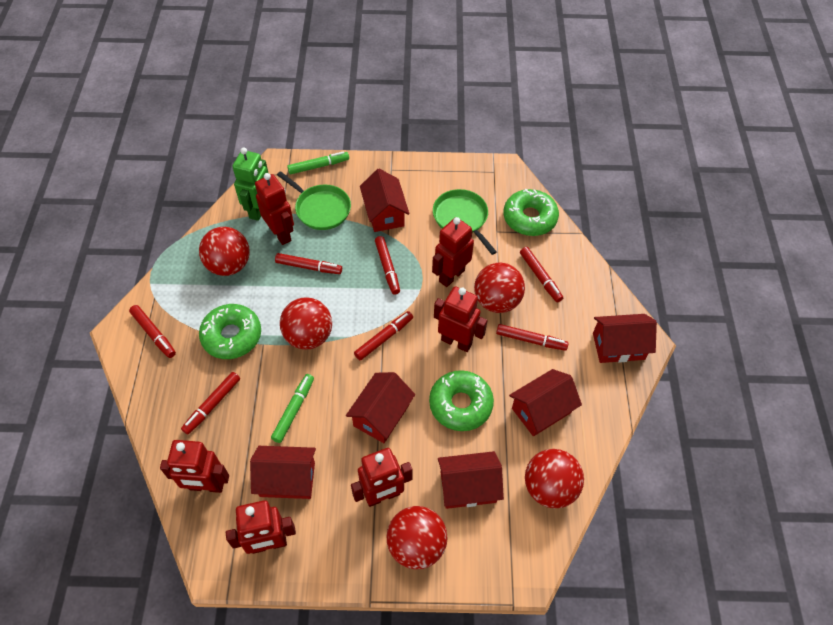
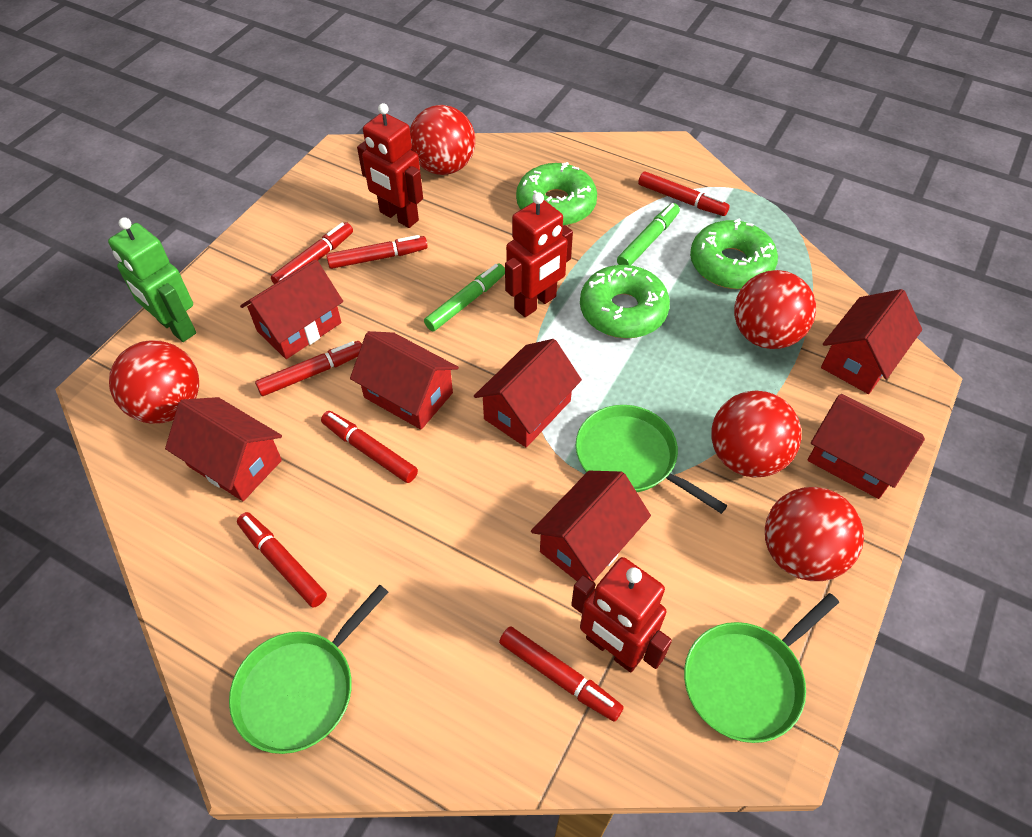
green pan: 2 -> 3
red house: 6 -> 7
red robot: 6 -> 3

